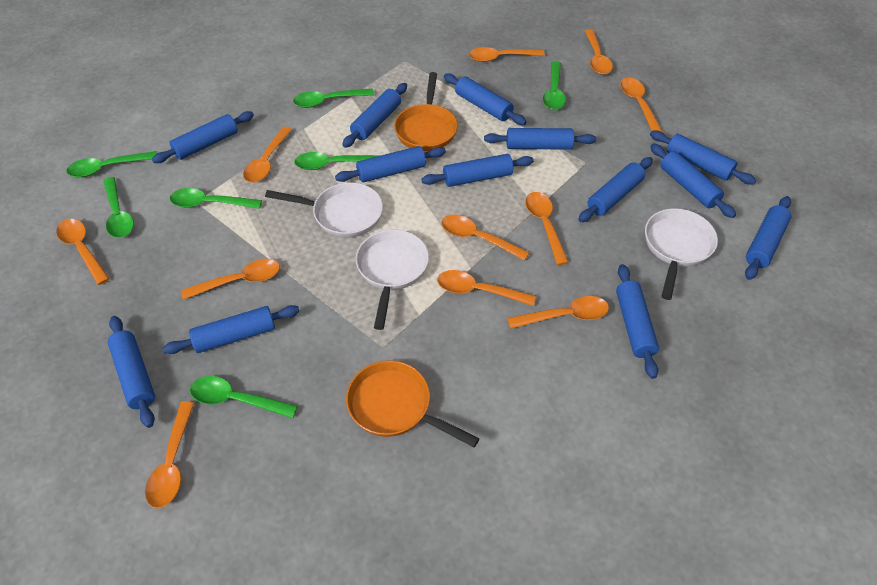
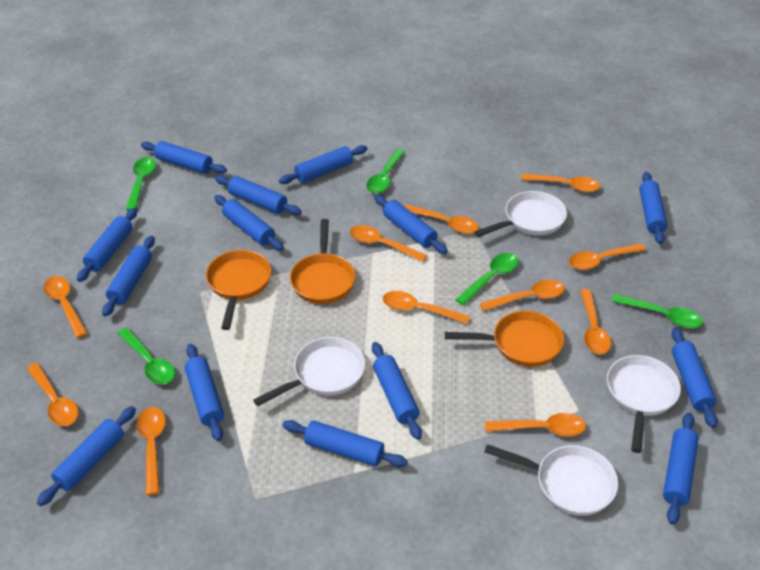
blue rolling pin: 13 -> 14
green spoon: 7 -> 5
orange pan: 2 -> 3
white pan: 3 -> 4

